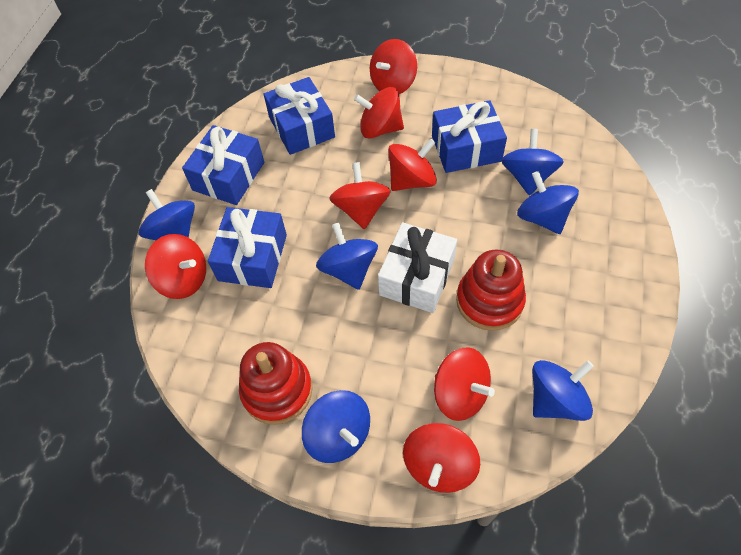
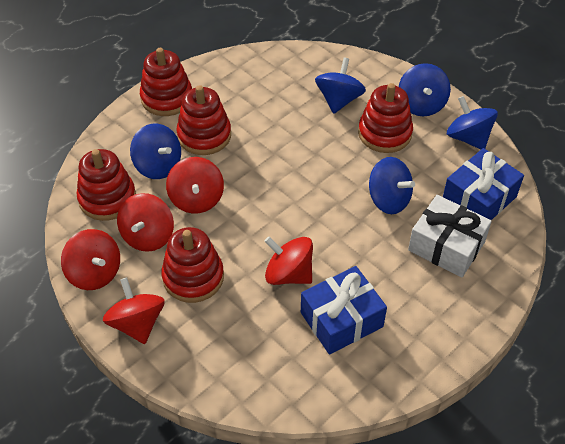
blue gift: 4 -> 2
blue spinning top: 6 -> 5
red spinning top: 7 -> 5
red stacking toy: 2 -> 5

